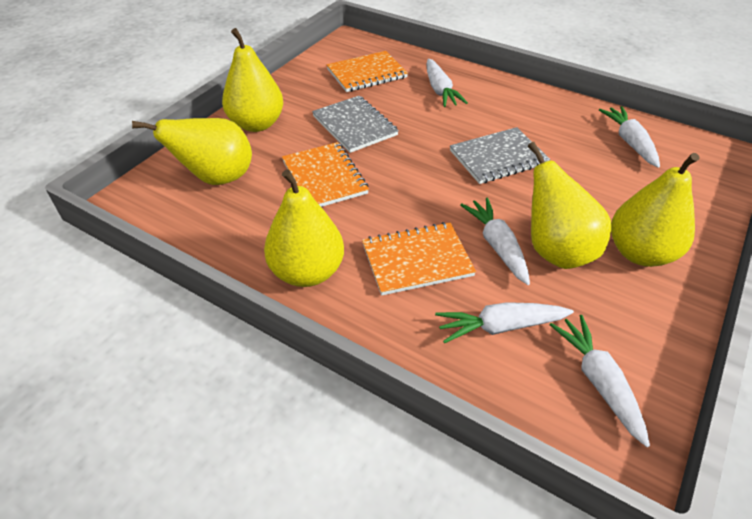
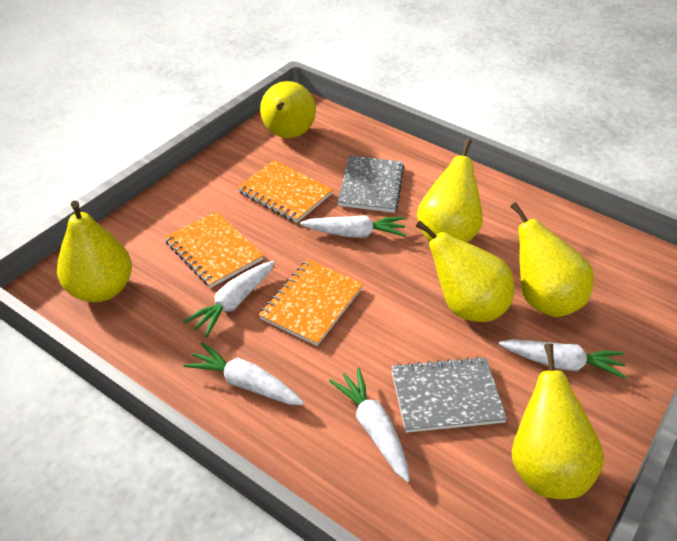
yellow pear: 5 -> 6

